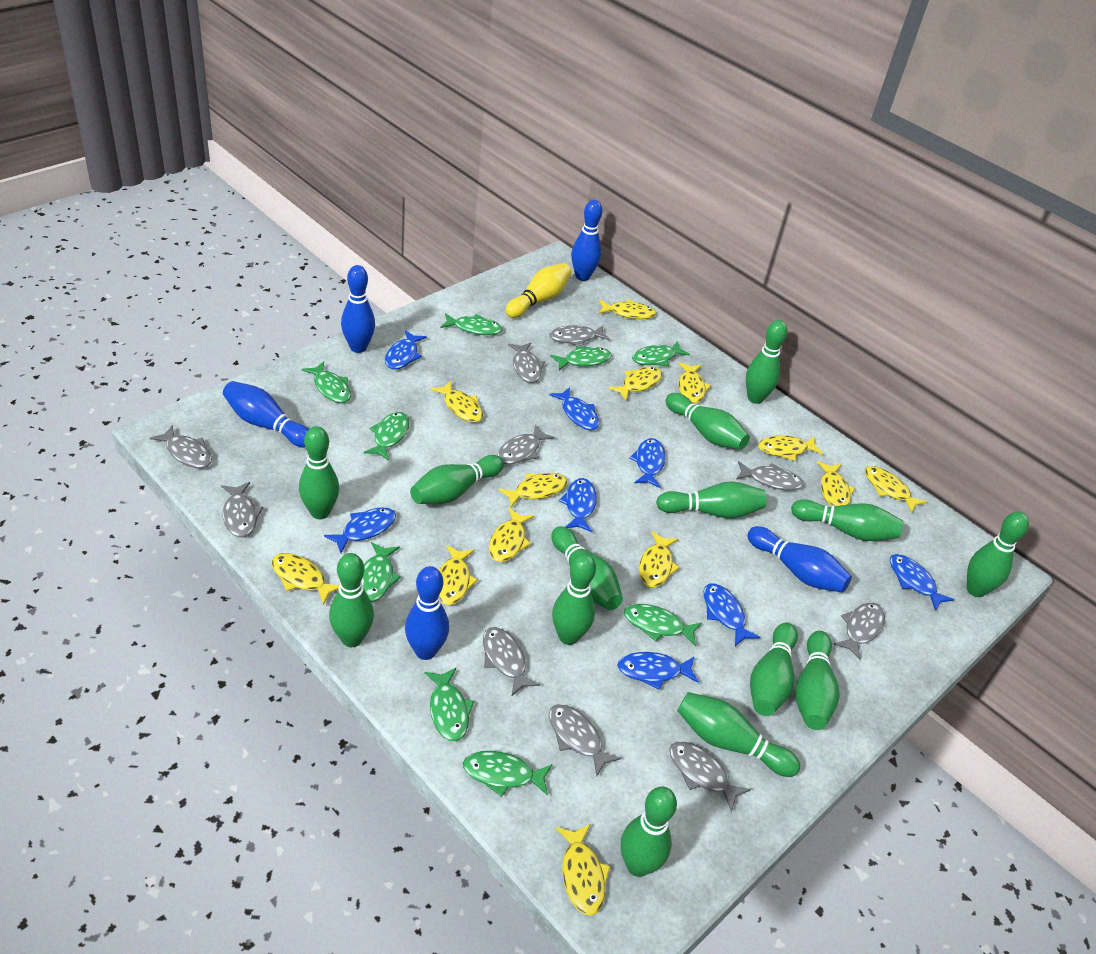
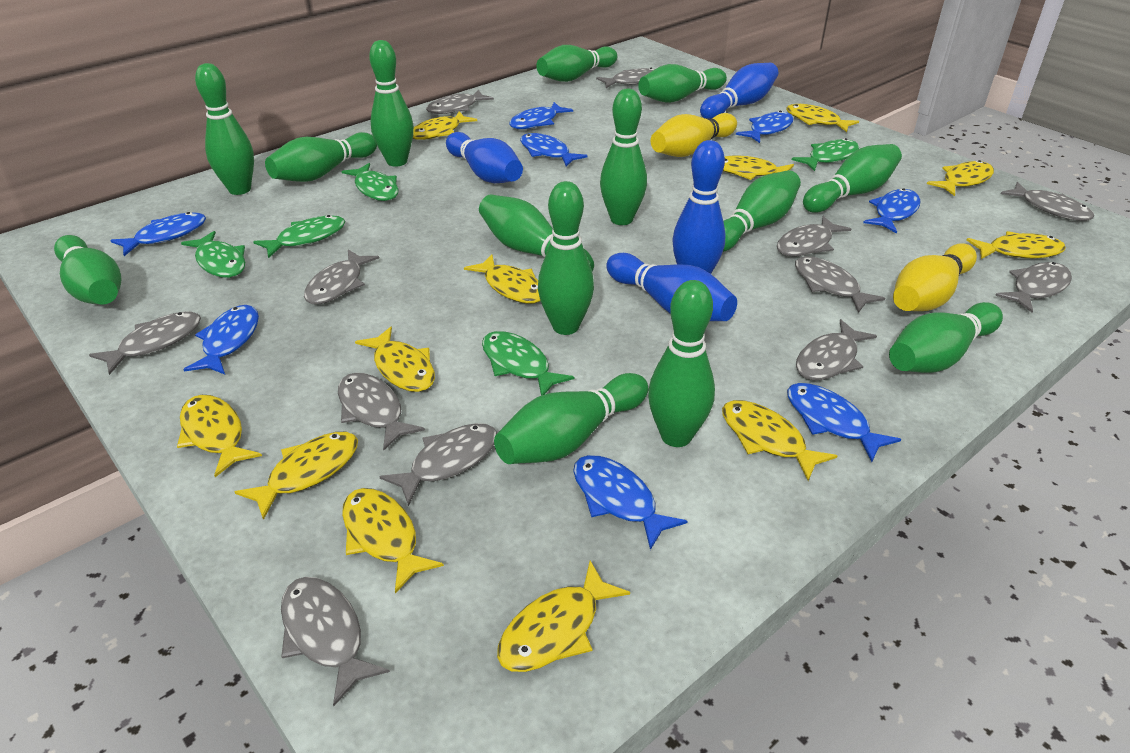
blue bowling pin: 5 -> 4
green fish: 9 -> 5
grey fish: 10 -> 12
yellow bowling pin: 1 -> 2
yellow fish: 13 -> 12

